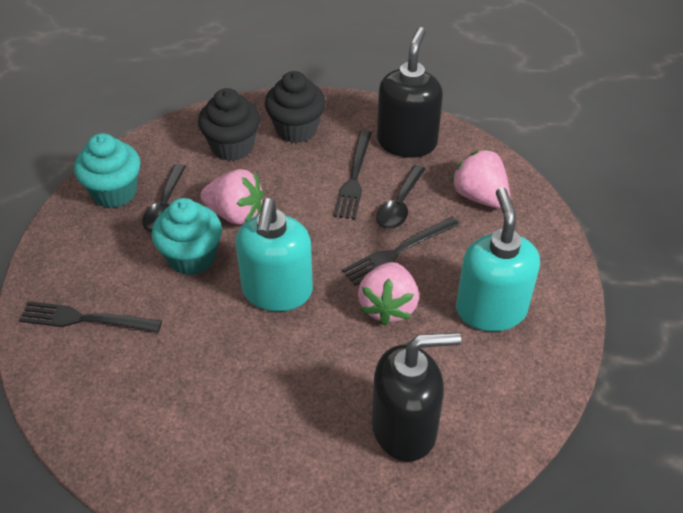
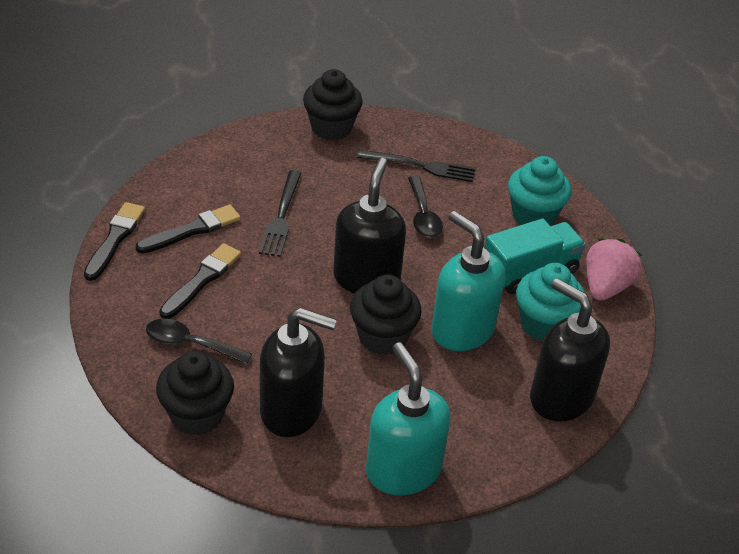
black brush: 0 -> 3
black cupcake: 2 -> 3
black fork: 3 -> 2
black soap dispenser: 2 -> 3
pink strawberry: 3 -> 1
turquoise truck: 0 -> 1

